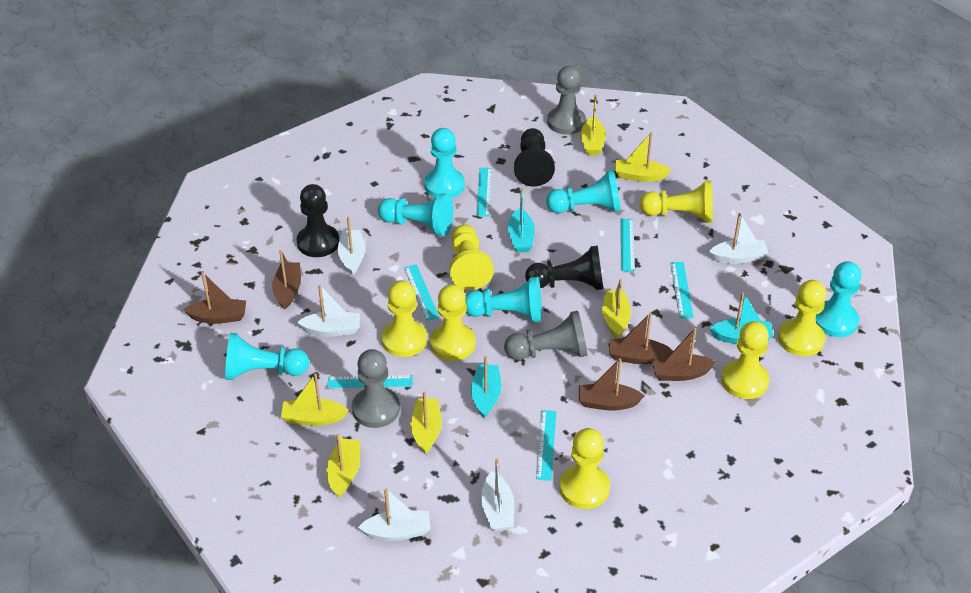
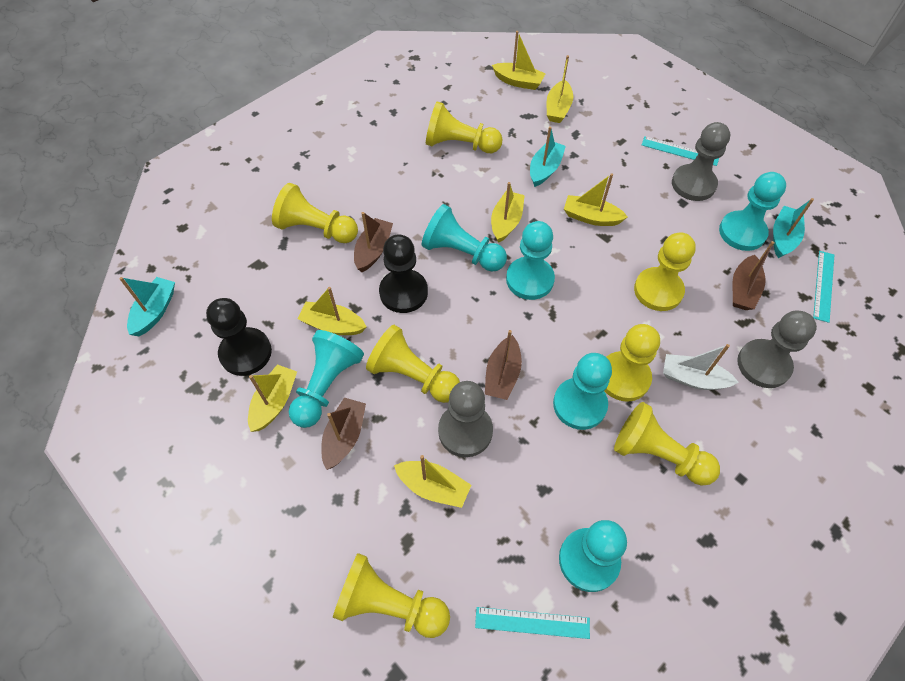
black pawn: 3 -> 2
brown boat: 5 -> 4
turquoise ruler: 6 -> 3
white boat: 5 -> 1
yellow boat: 6 -> 7

